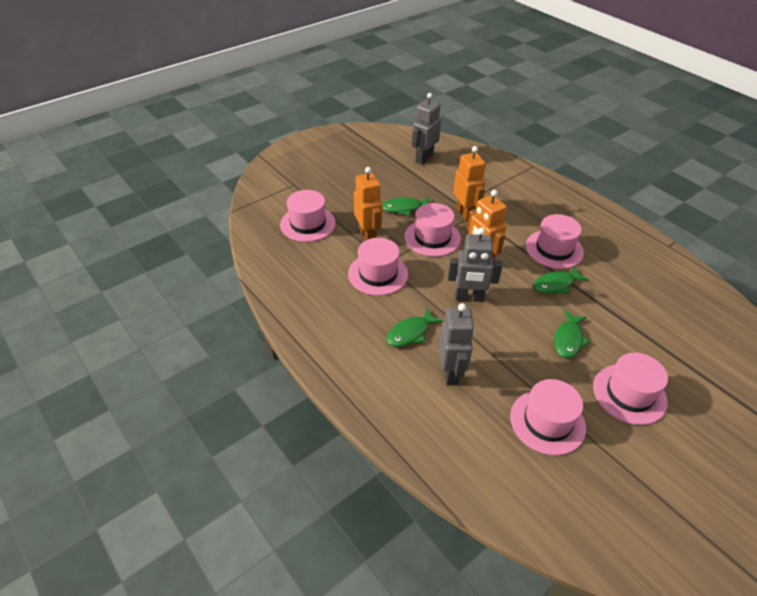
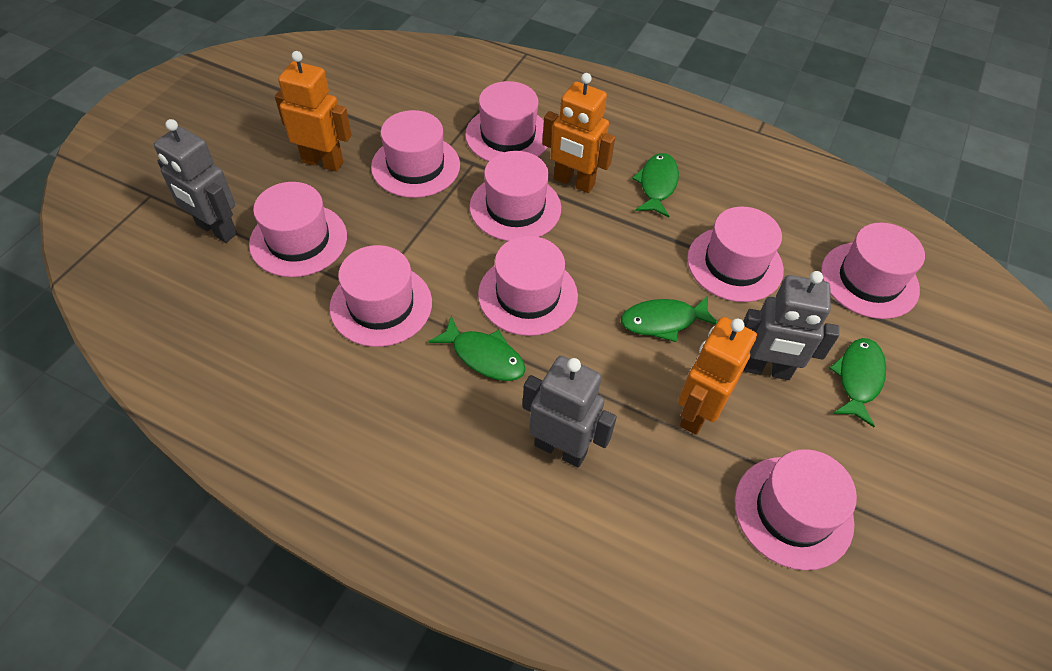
pink hat: 6 -> 9

